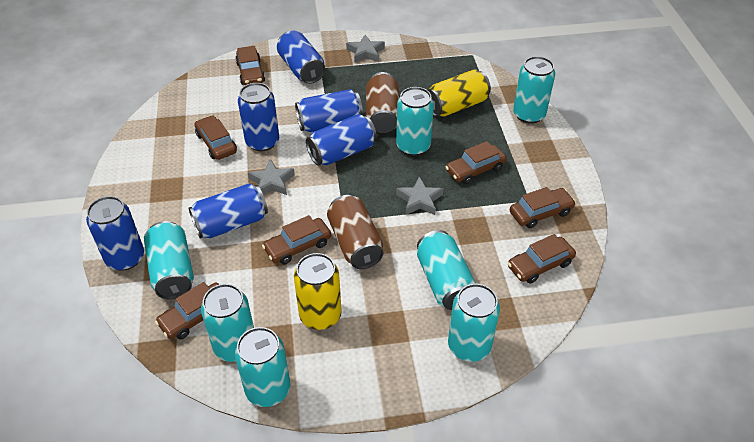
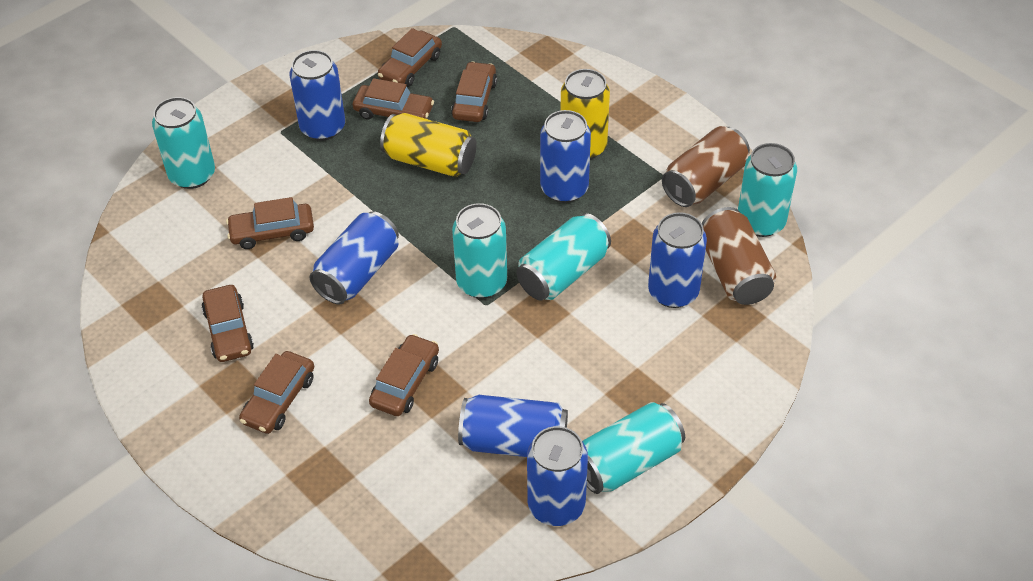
grey star: 3 -> 0
turquoise can: 7 -> 5

